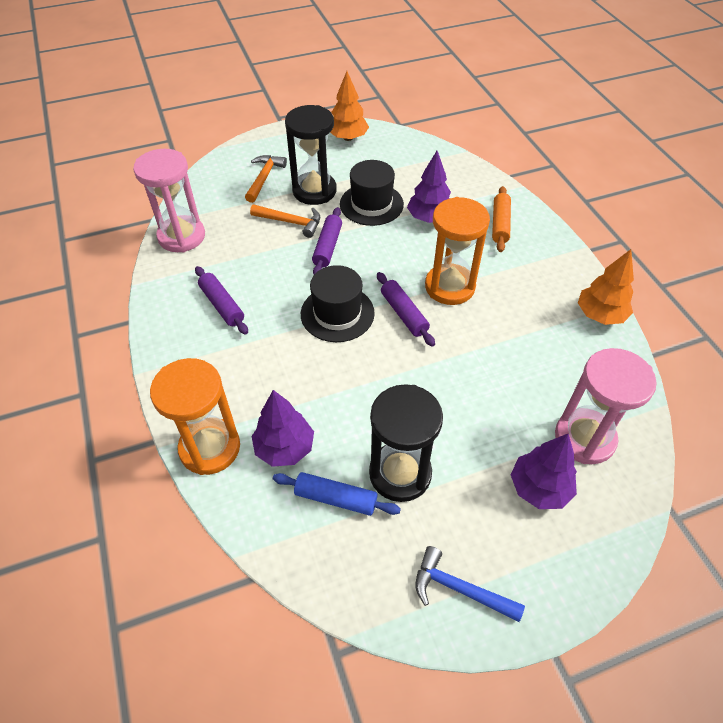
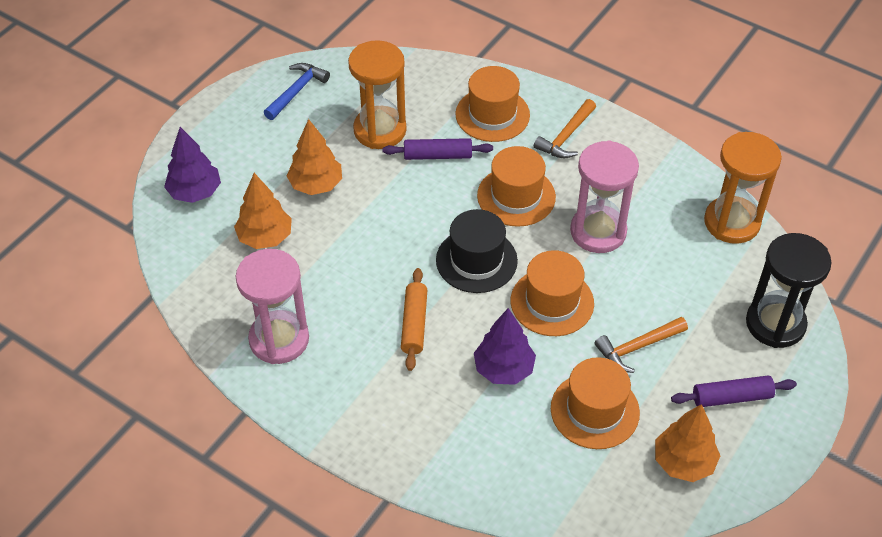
black hat: 2 -> 1
black hourglass: 2 -> 1
blue rolling pin: 1 -> 0
orange hat: 0 -> 4
orange tree: 2 -> 3
purple rolling pin: 3 -> 2
purple tree: 3 -> 2

